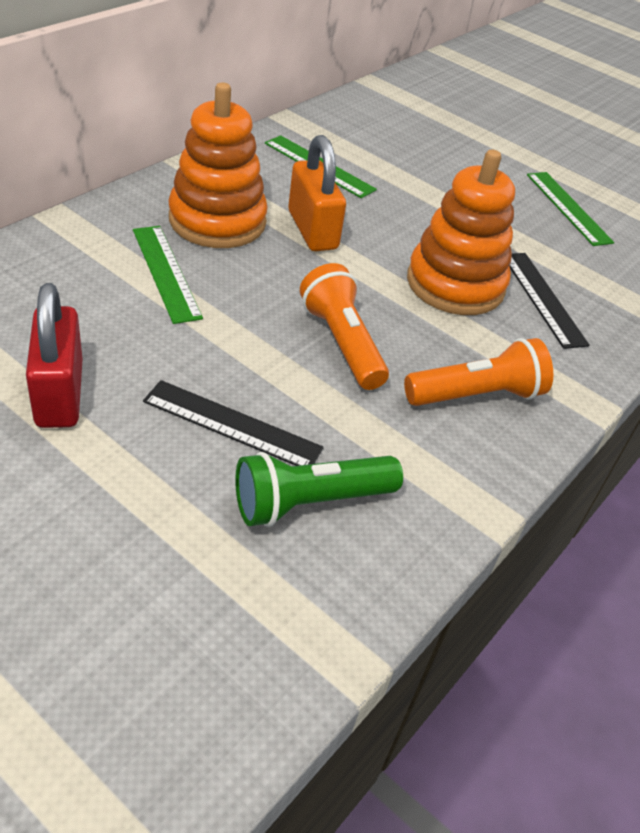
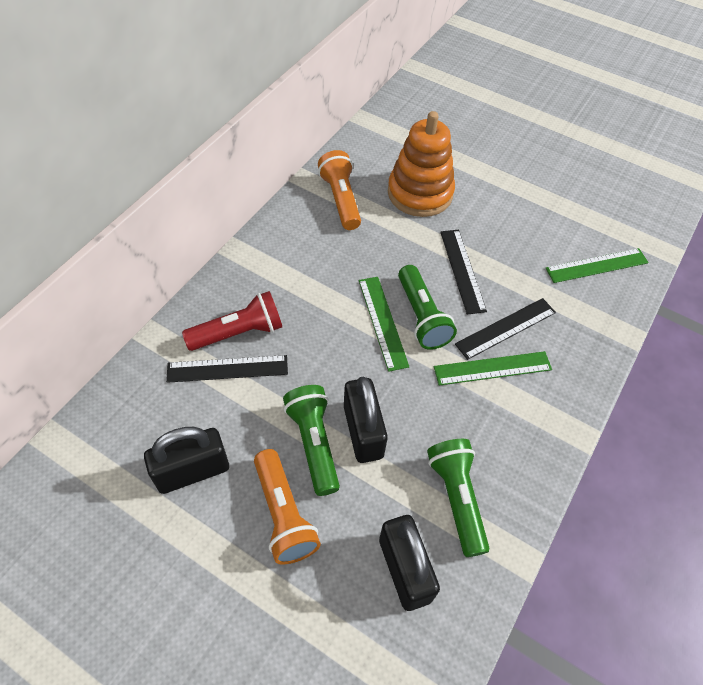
black padlock: 0 -> 3
black ruler: 2 -> 3
green flashlight: 1 -> 3
orange padlock: 1 -> 0
orange stacking toy: 2 -> 1
red flashlight: 0 -> 1
red padlock: 1 -> 0

